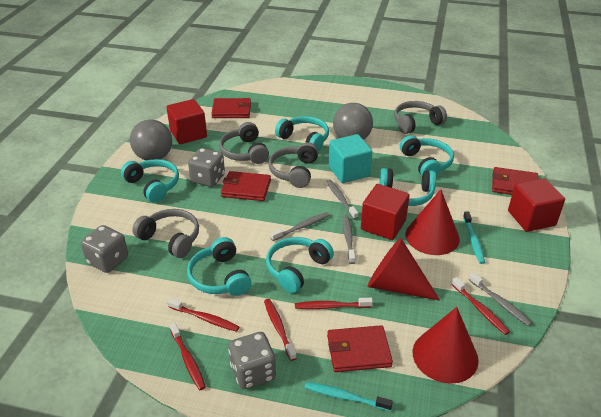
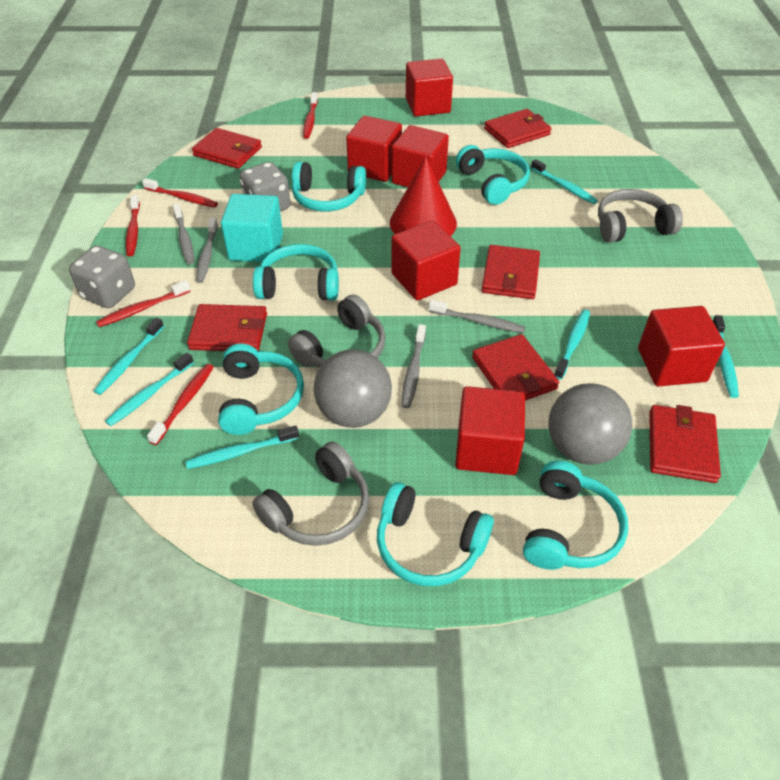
grey dice: 3 -> 2
grey headphones: 4 -> 3
red cone: 3 -> 1
red cube: 3 -> 6
red wallet: 4 -> 6
turquoise toothbrush: 2 -> 6

